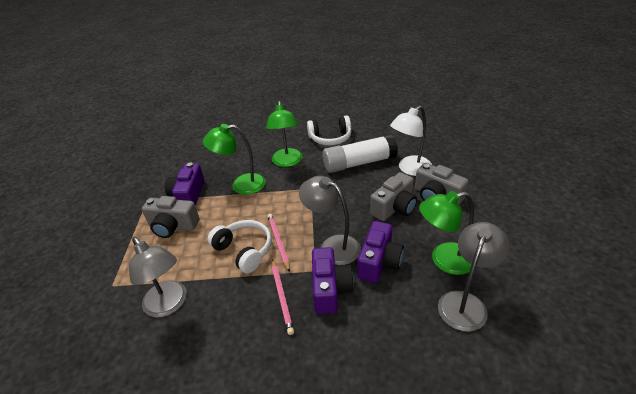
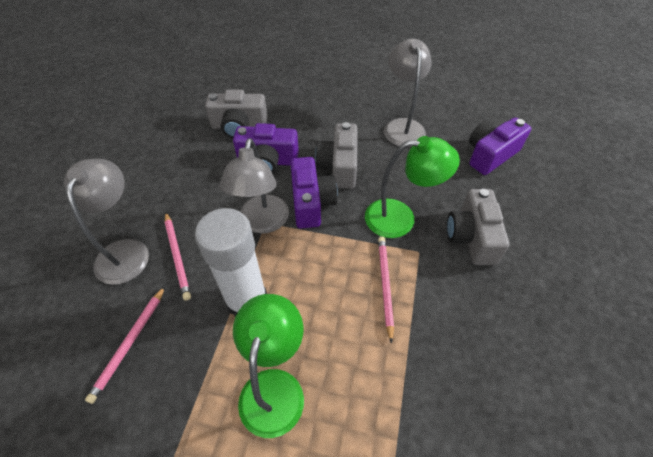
green lamp: 3 -> 2
pink pencil: 2 -> 3
white headphones: 2 -> 0
white lamp: 1 -> 0

